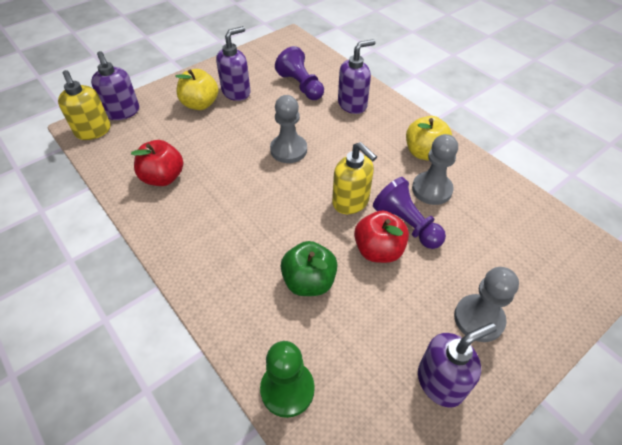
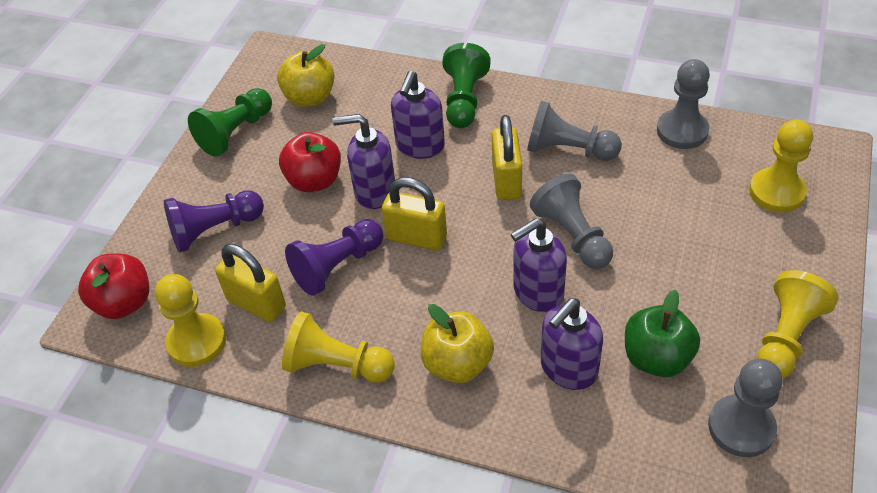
green pawn: 1 -> 2
grey pawn: 3 -> 4
yellow padlock: 0 -> 3
yellow pawn: 0 -> 4
yellow soap dispenser: 2 -> 0

